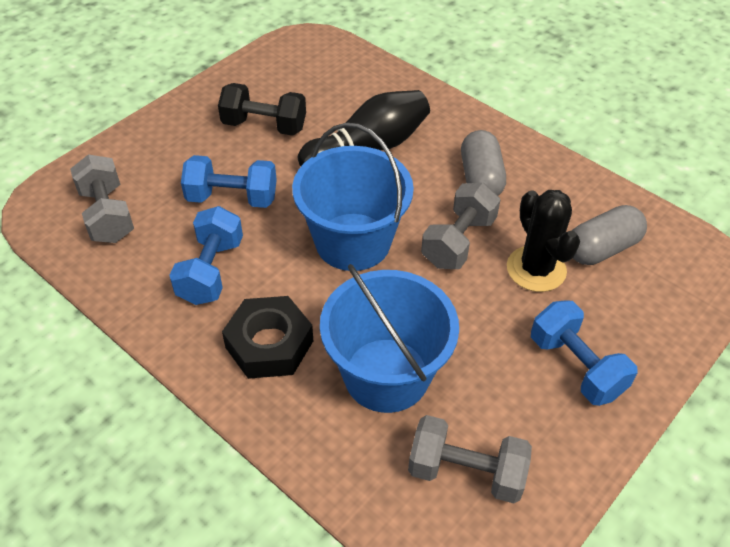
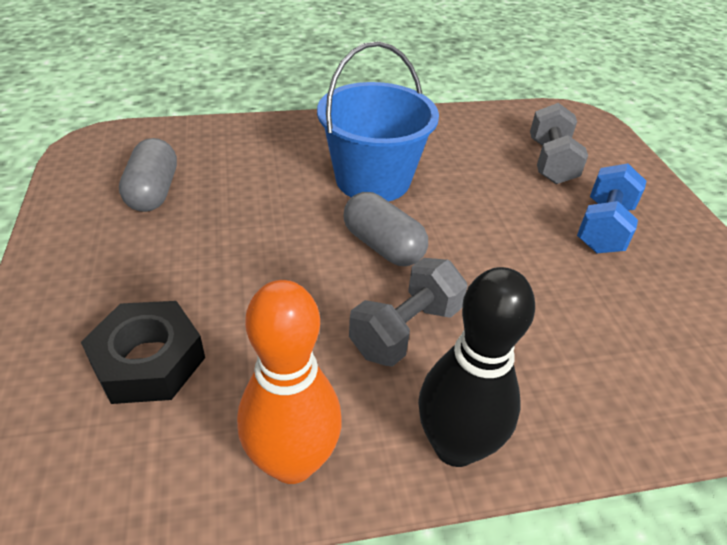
black cactus: 1 -> 0
black dumbbell: 1 -> 0
blue bucket: 2 -> 1
blue dumbbell: 3 -> 1
grey dumbbell: 3 -> 2
orange bowling pin: 0 -> 1

